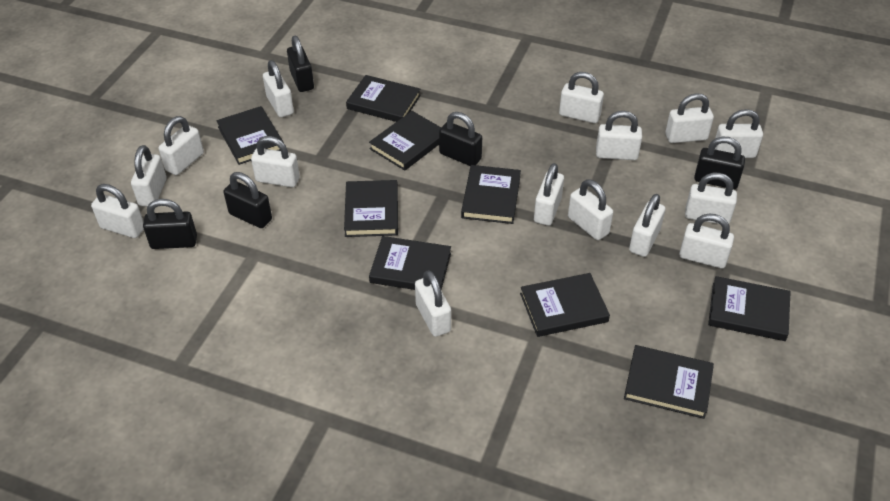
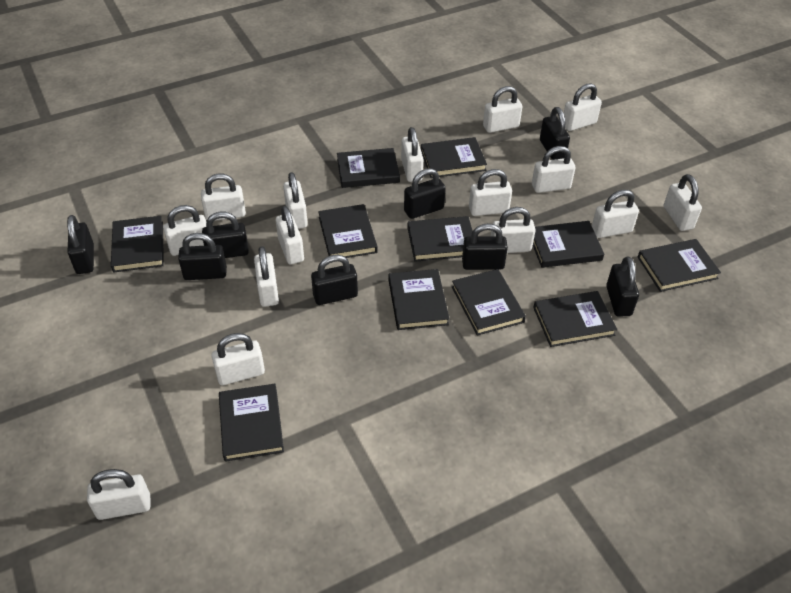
black book: 9 -> 11
black padlock: 5 -> 8

